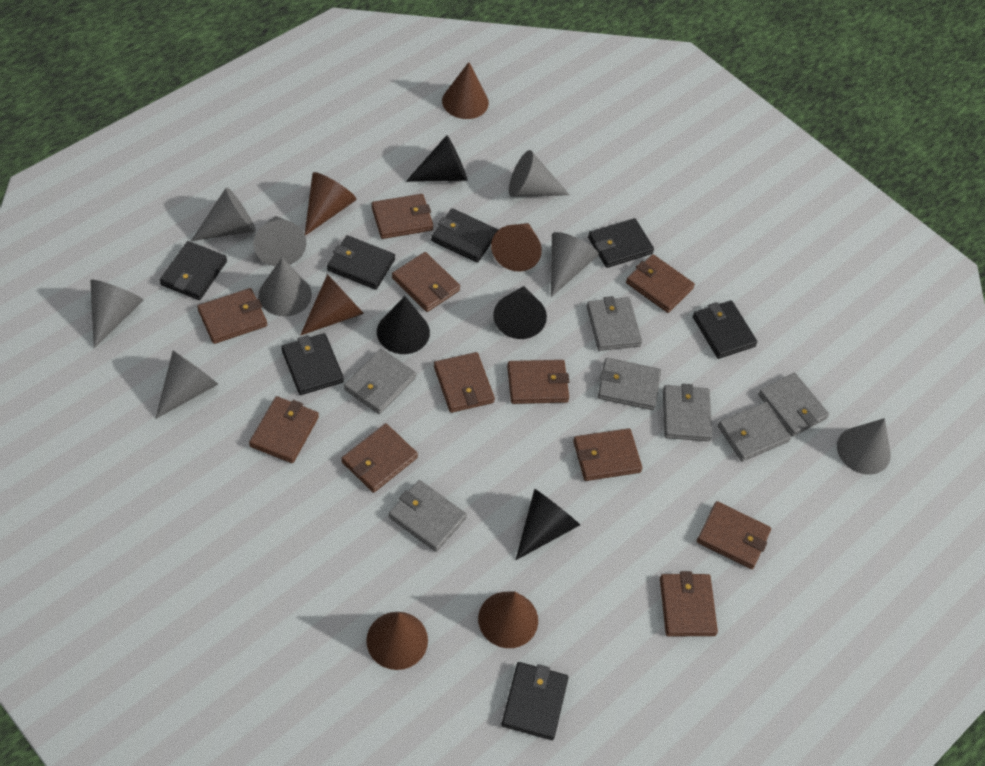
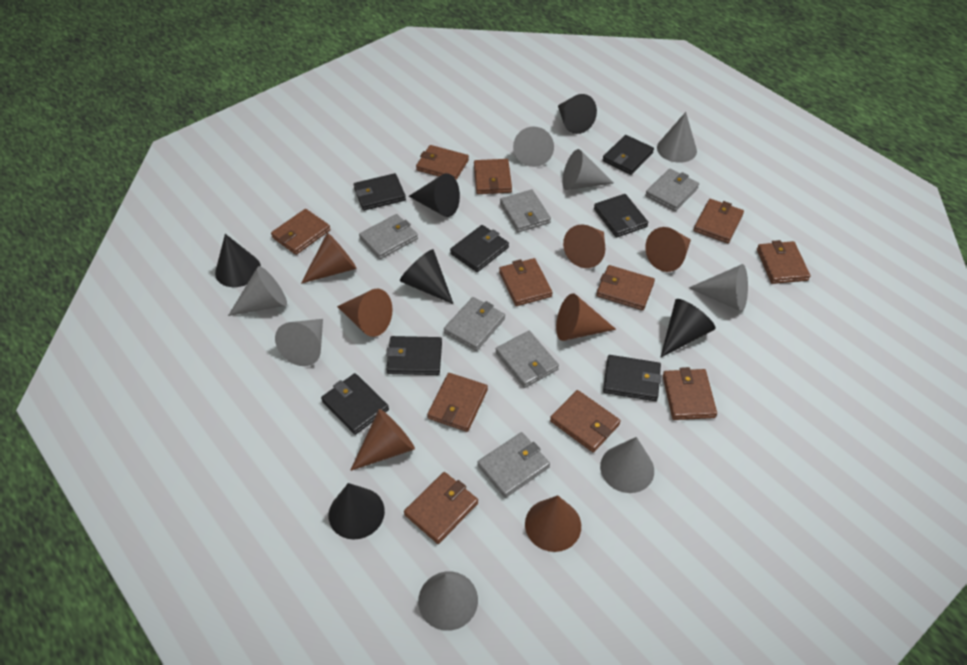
black cone: 4 -> 6
brown cone: 6 -> 7
grey wallet: 7 -> 6

